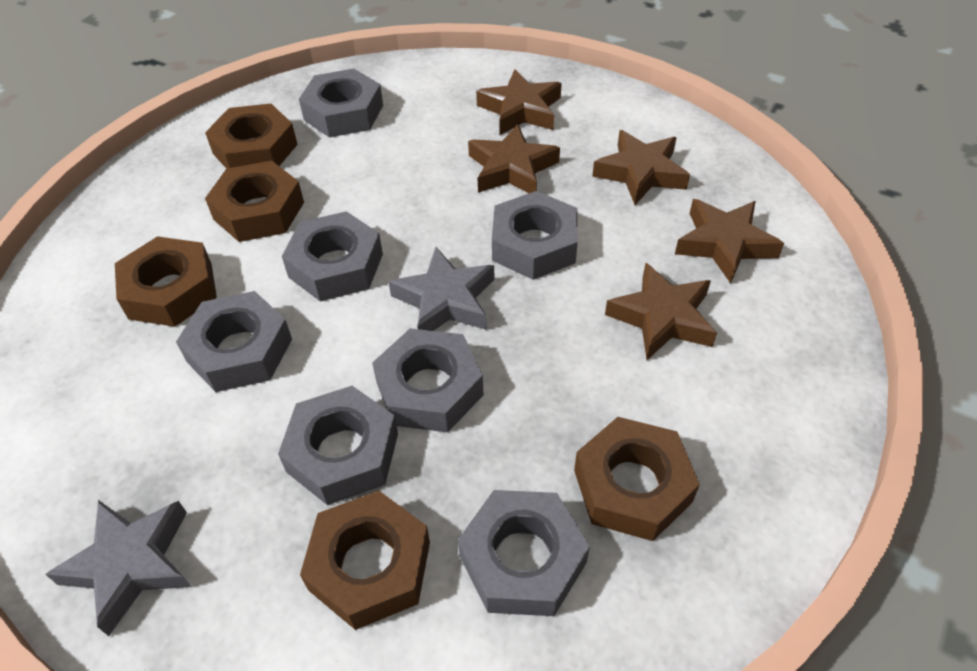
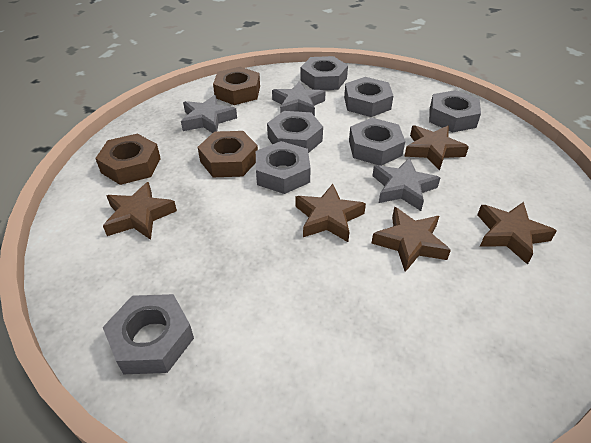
brown nut: 5 -> 3
grey star: 2 -> 3

